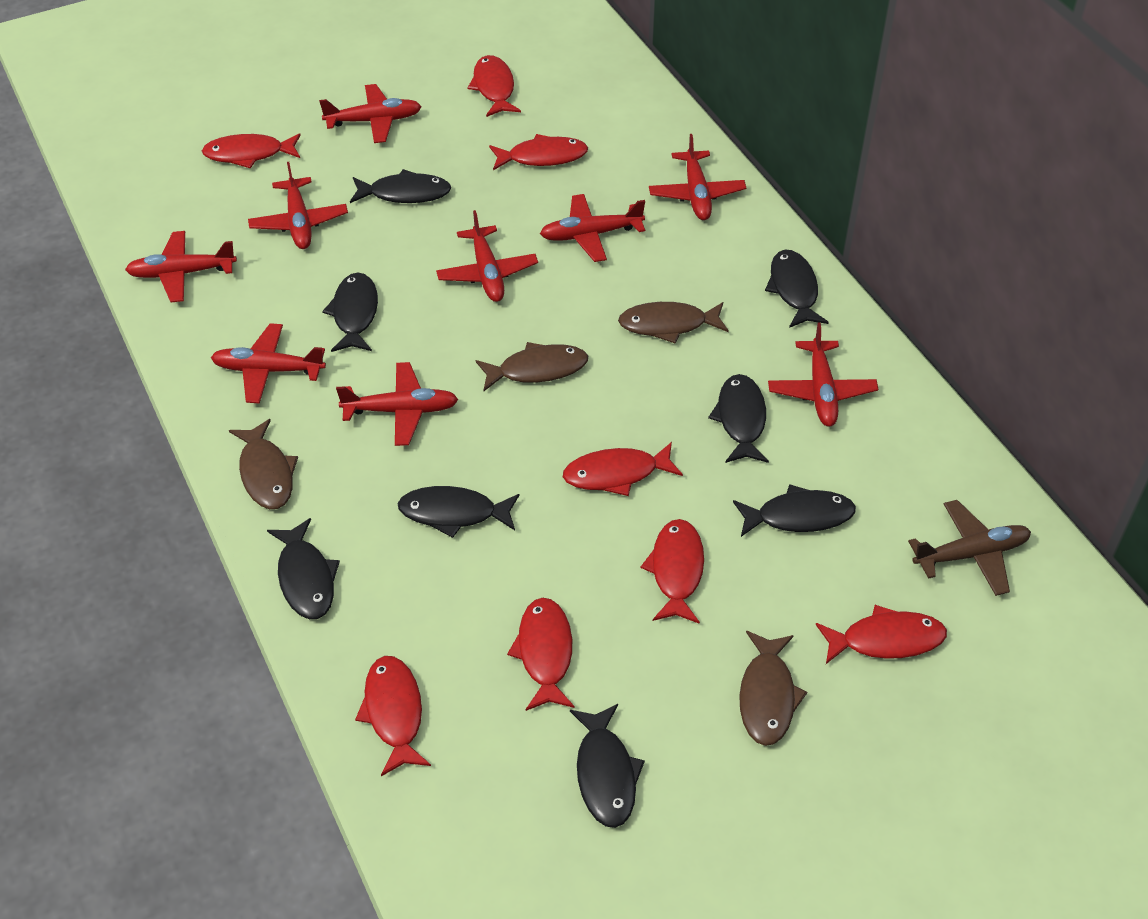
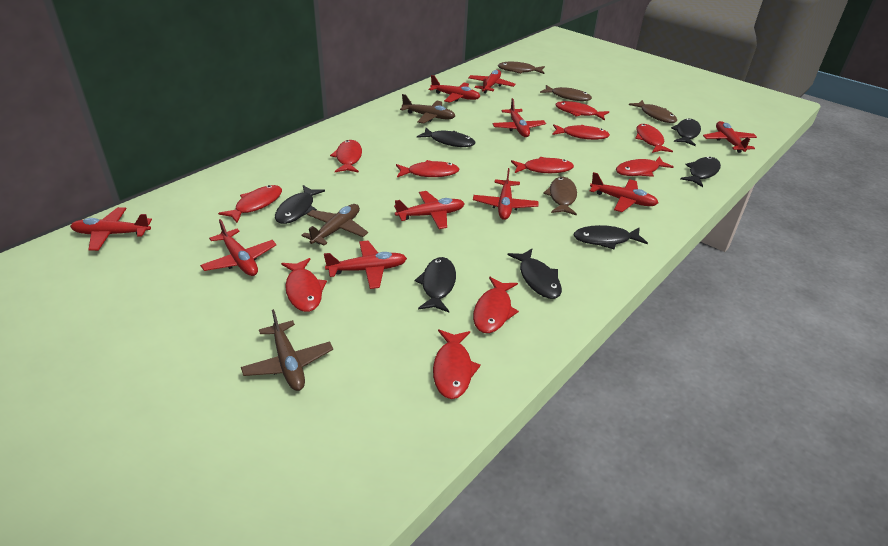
black fish: 8 -> 7
brown plane: 1 -> 3
red fish: 8 -> 11
red plane: 9 -> 10

